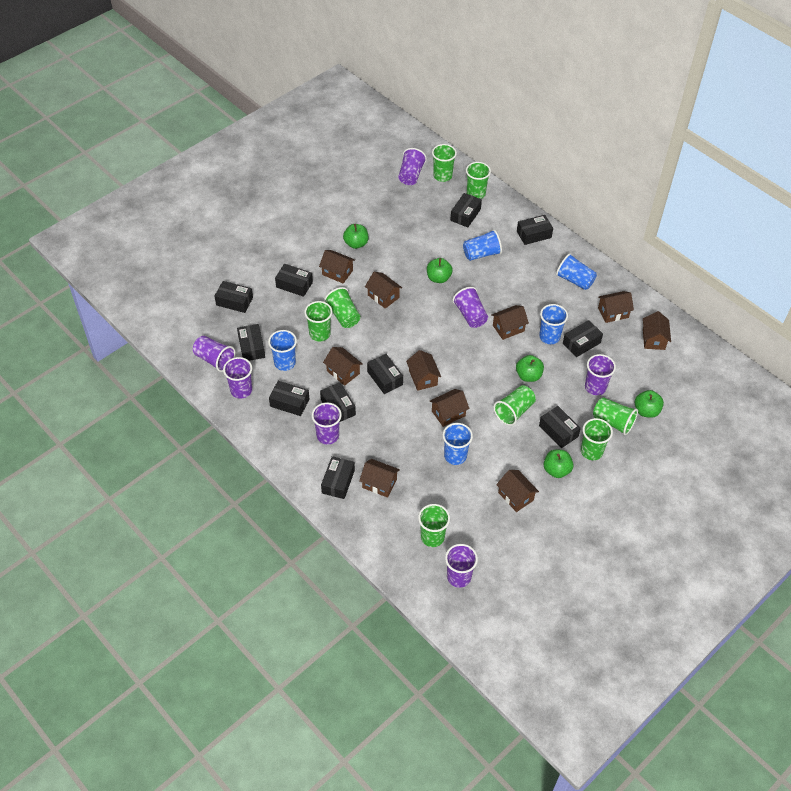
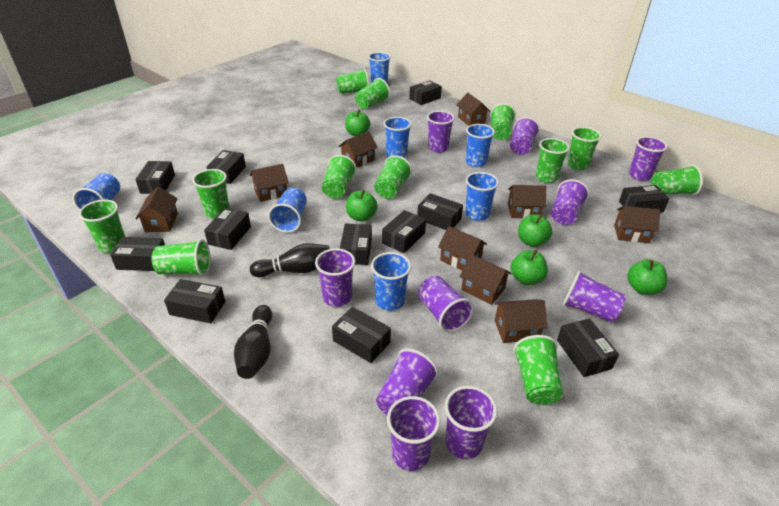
black bowling pin: 0 -> 2
black box: 11 -> 12
blue cup: 5 -> 7
brown house: 10 -> 9
green cup: 8 -> 12
purple cup: 7 -> 10

